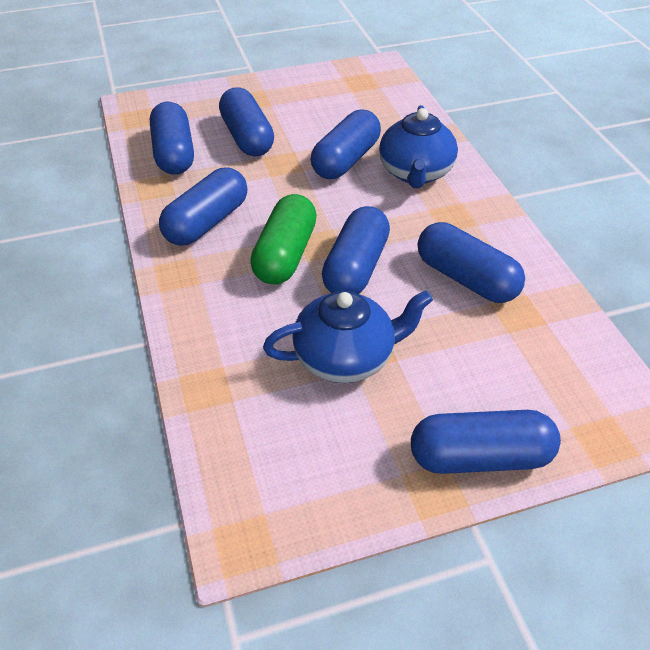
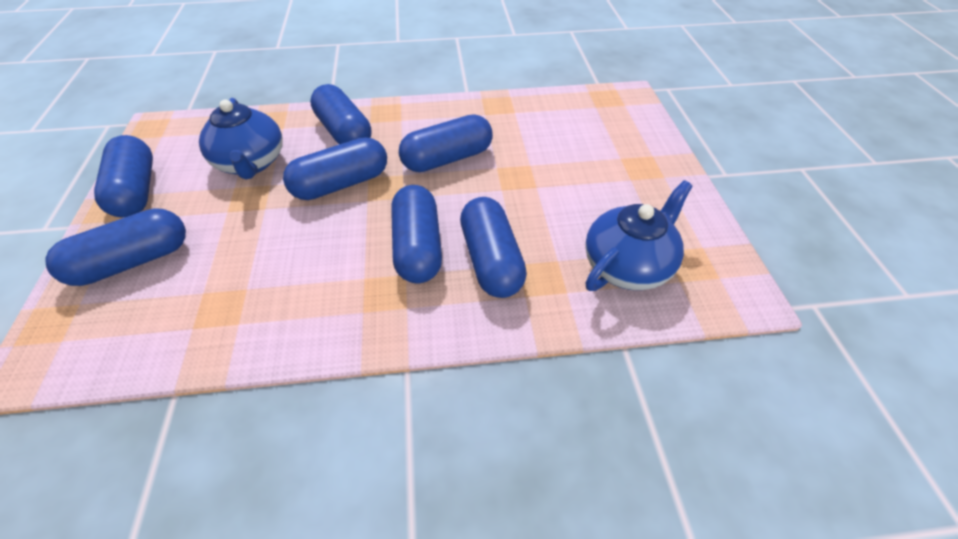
green capsule: 1 -> 0

